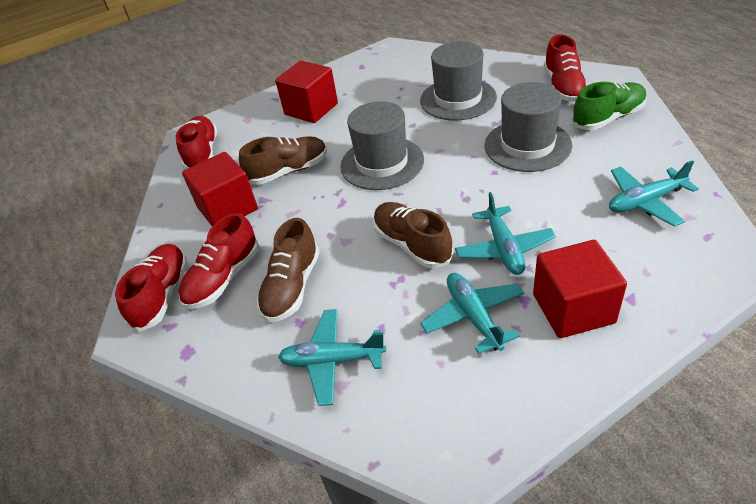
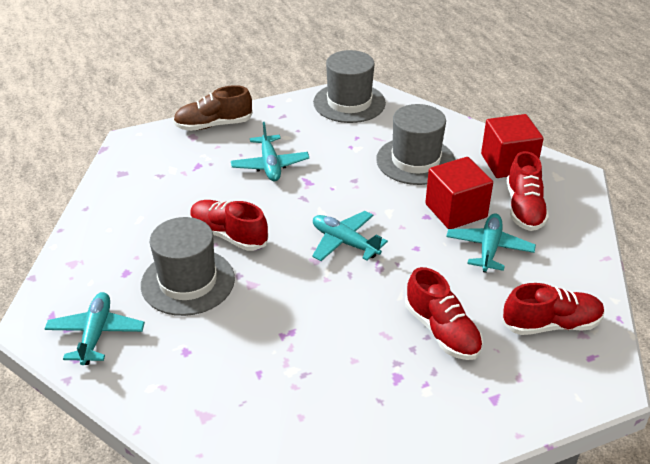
brown shoe: 3 -> 1
green shoe: 1 -> 0
red cube: 3 -> 2

